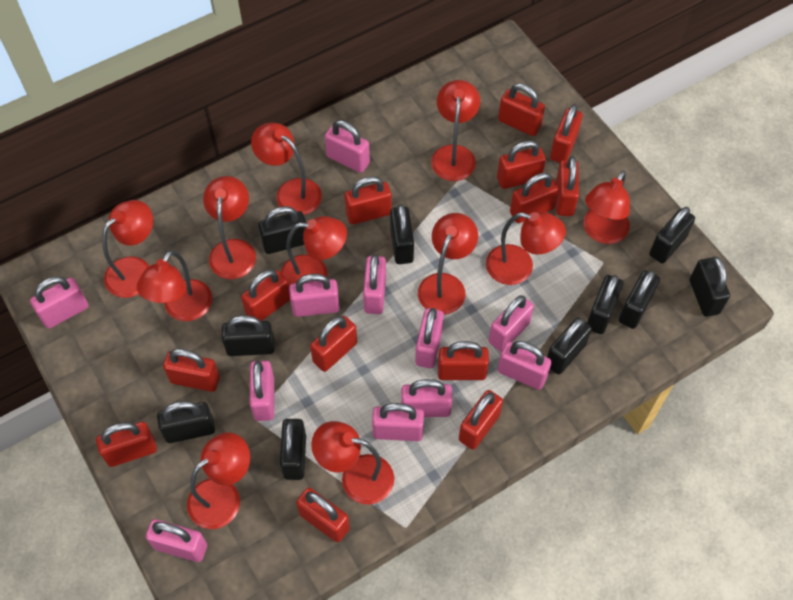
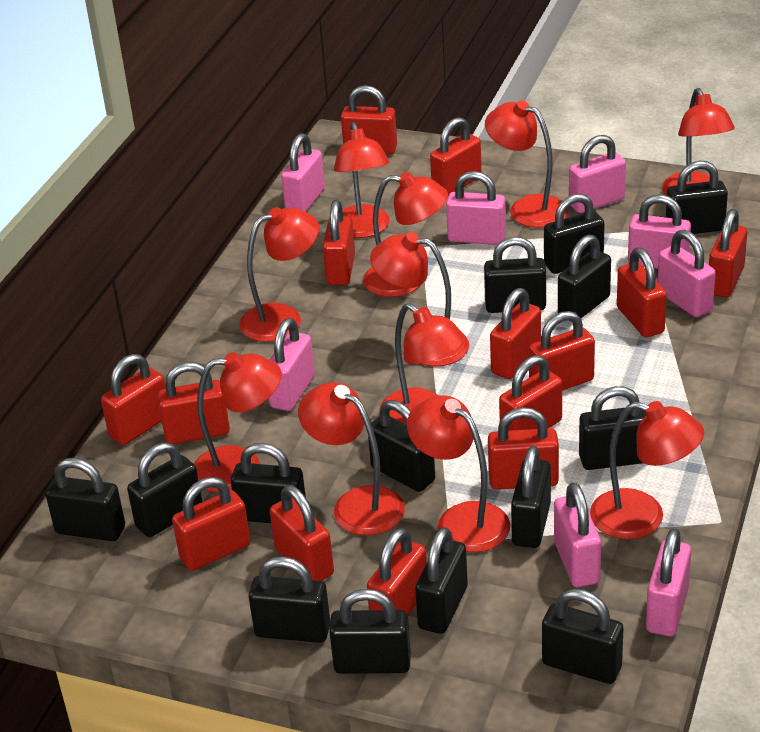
black padlock: 10 -> 14
pink padlock: 11 -> 8
red padlock: 13 -> 14

